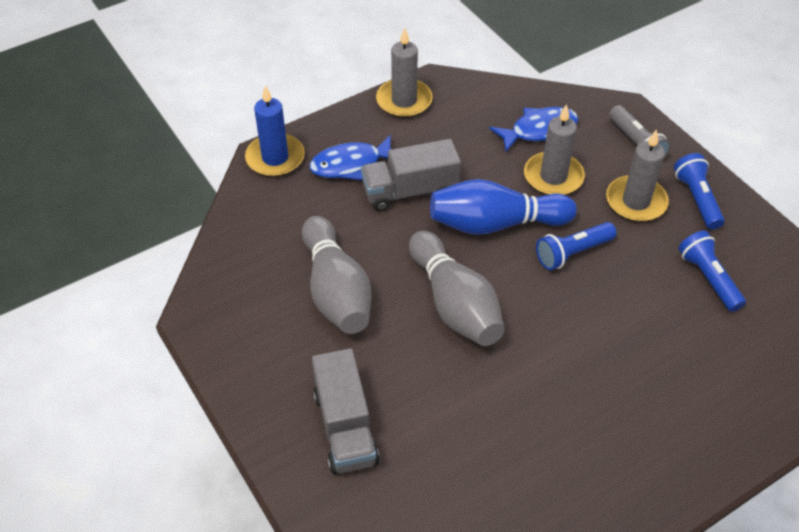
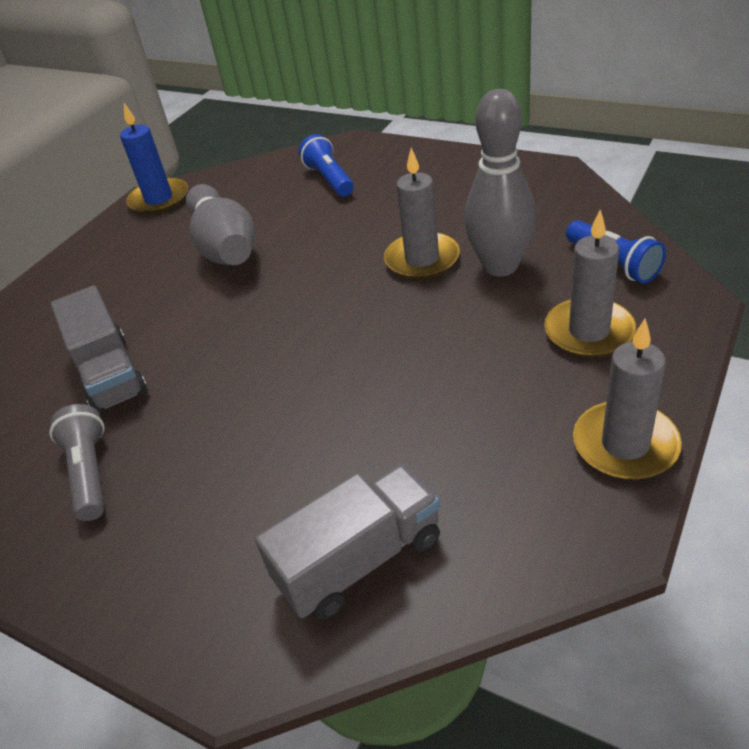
blue bowling pin: 1 -> 0
blue fish: 2 -> 0
blue flashlight: 3 -> 2

